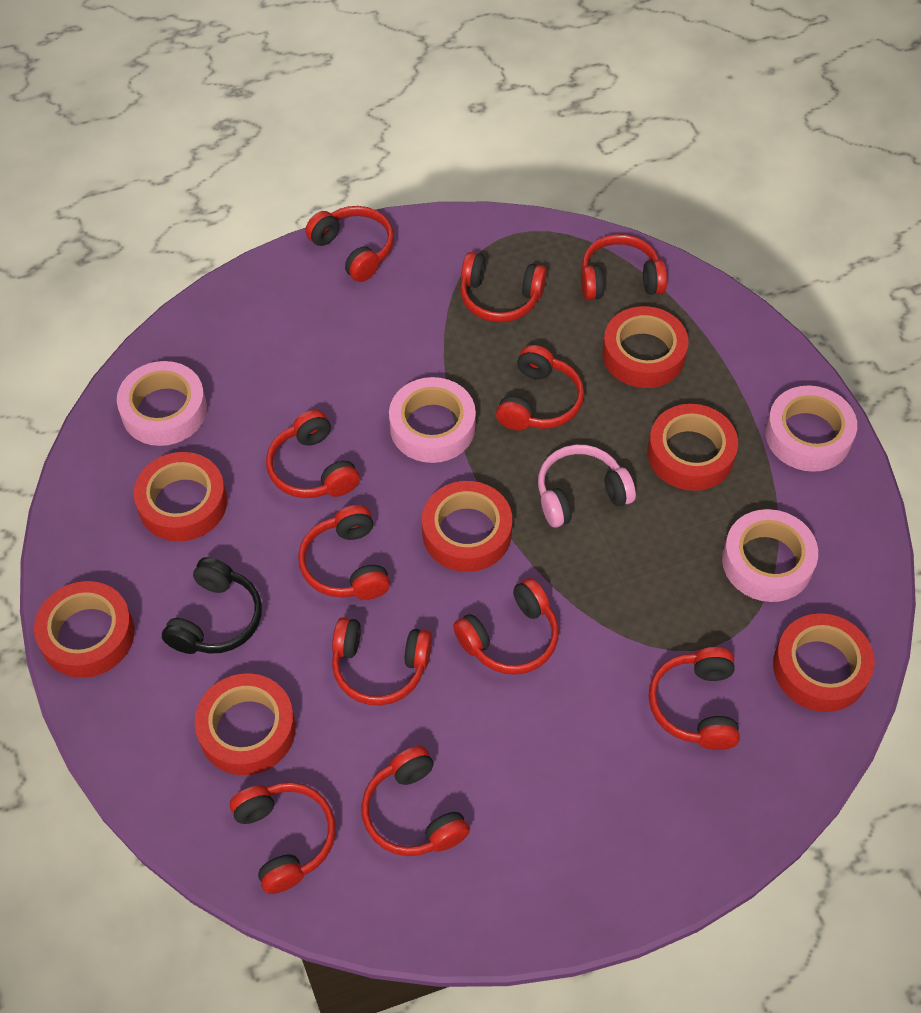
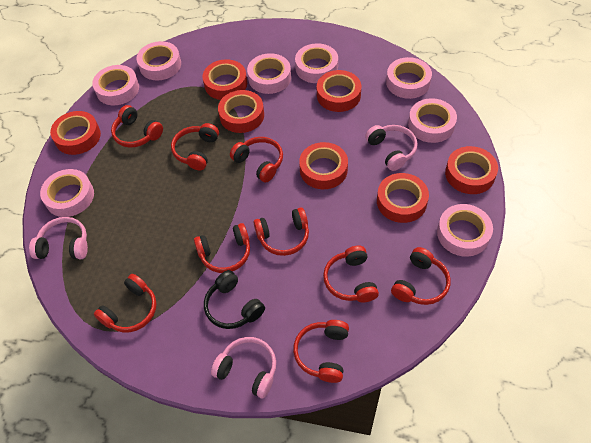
pink headphones: 1 -> 3
pink tape: 4 -> 8
red headphones: 11 -> 9

